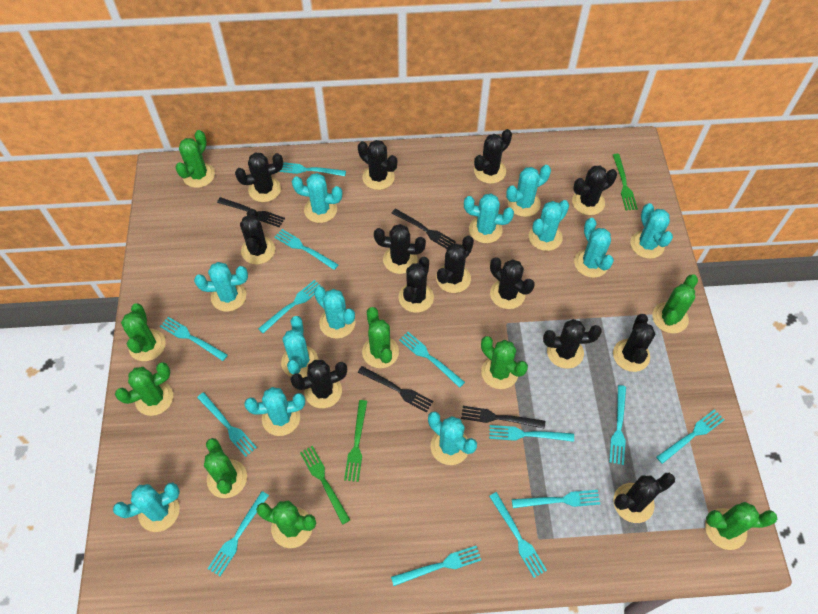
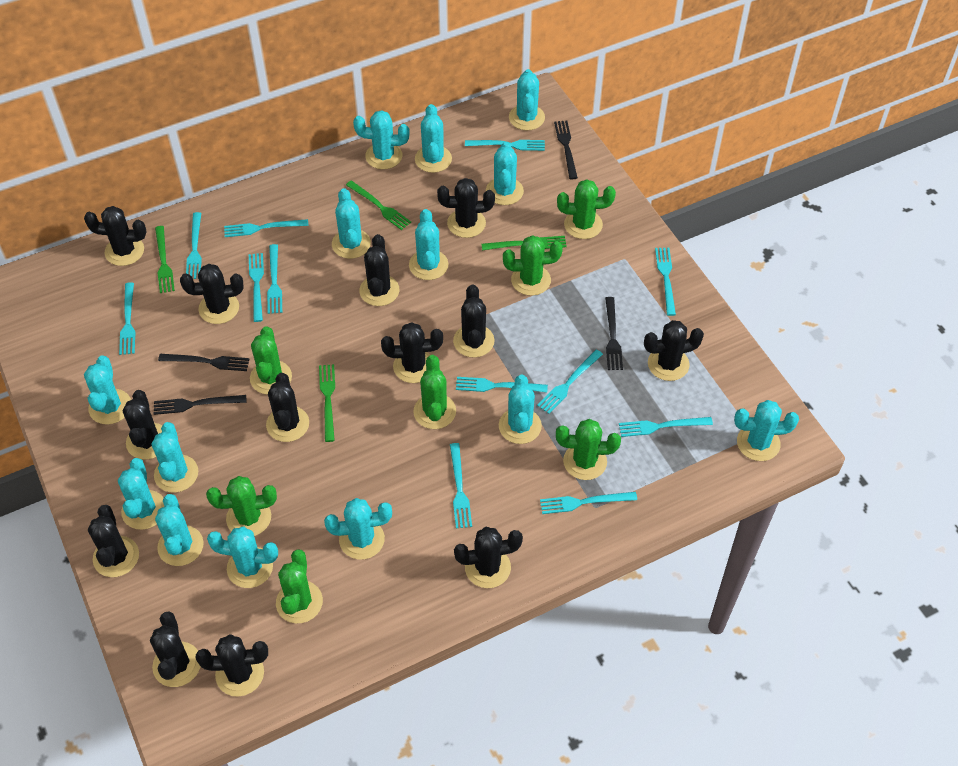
green cactus: 9 -> 7
green fork: 3 -> 4
turquoise cactus: 12 -> 14
turquoise fork: 13 -> 12

